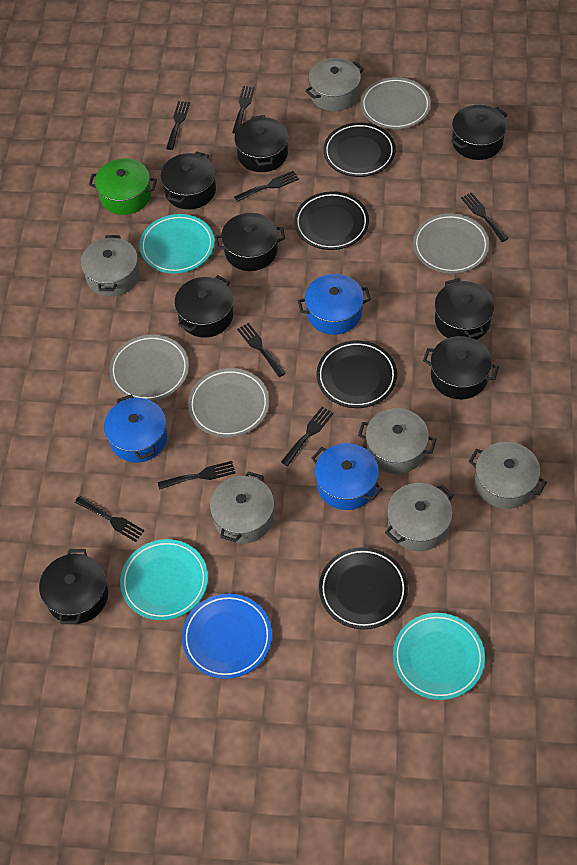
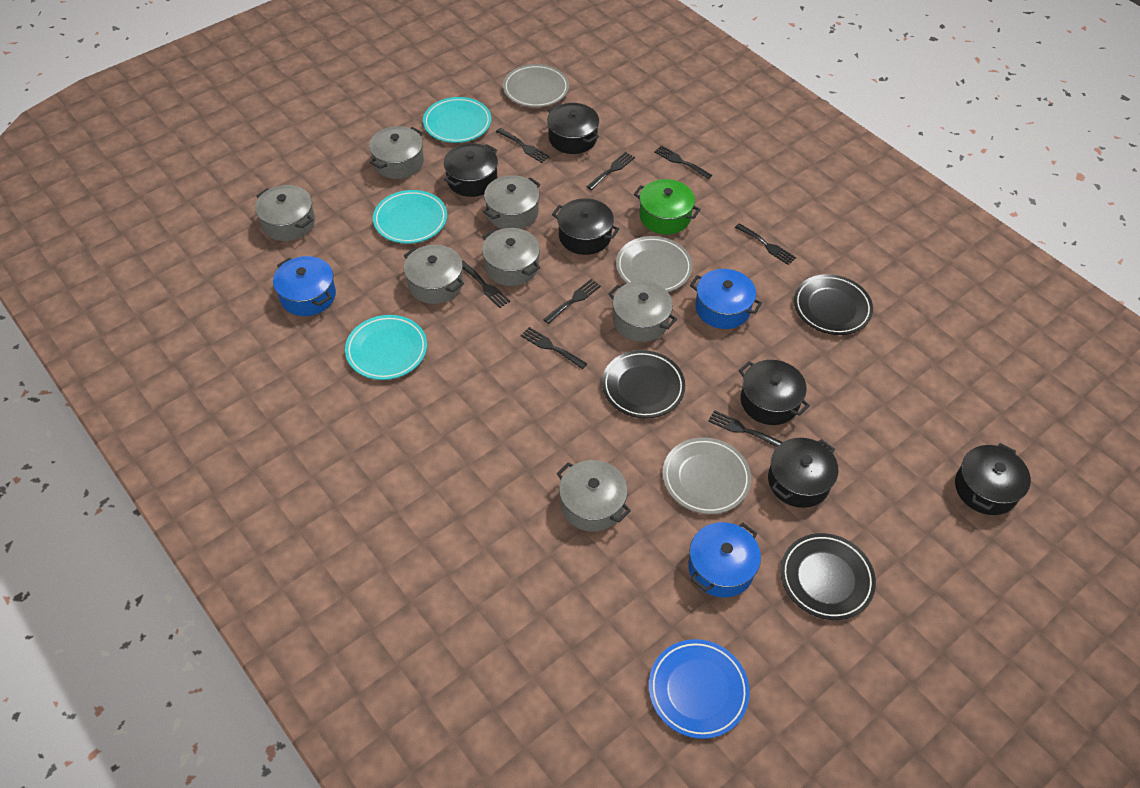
black plate: 4 -> 3
black pot: 8 -> 6
grey plate: 4 -> 3
grey pot: 6 -> 7

